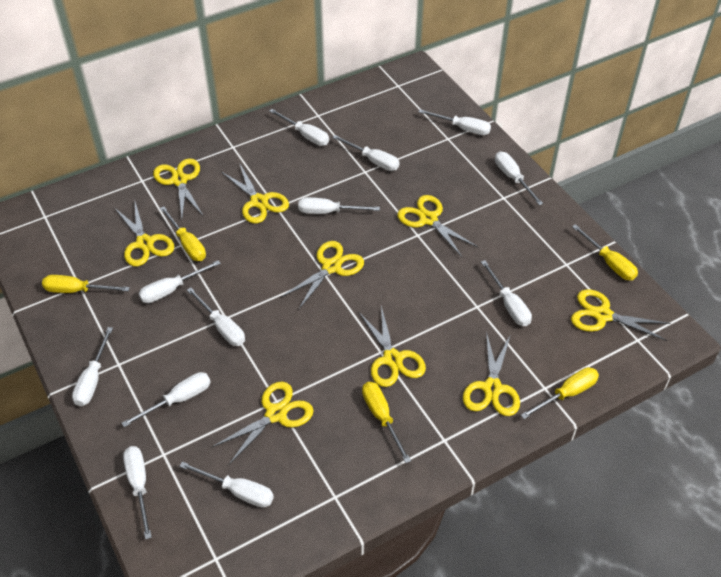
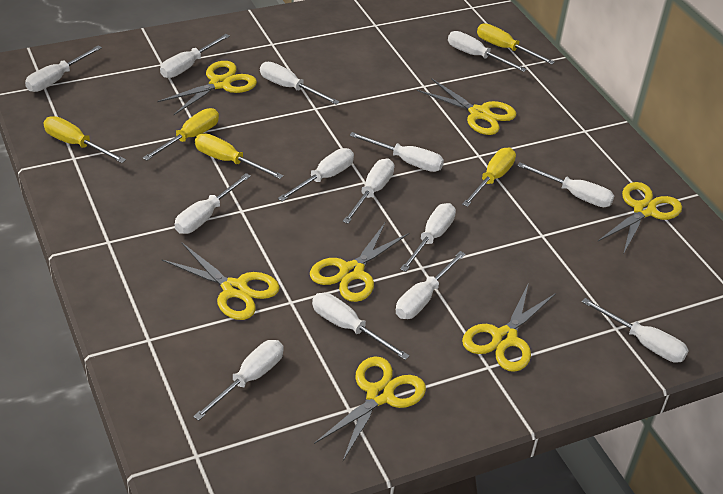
white screwdriver: 12 -> 14
yellow scissors: 9 -> 7

